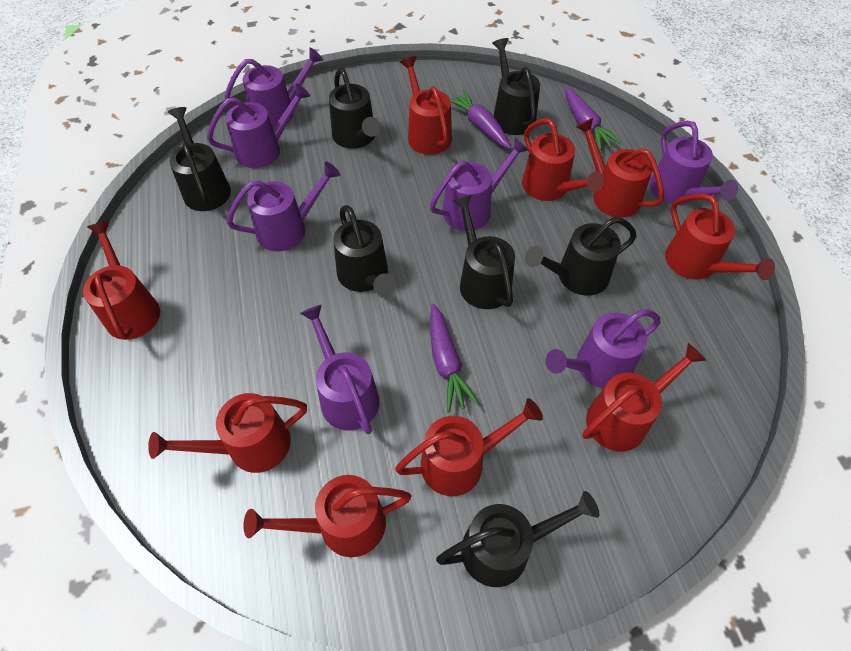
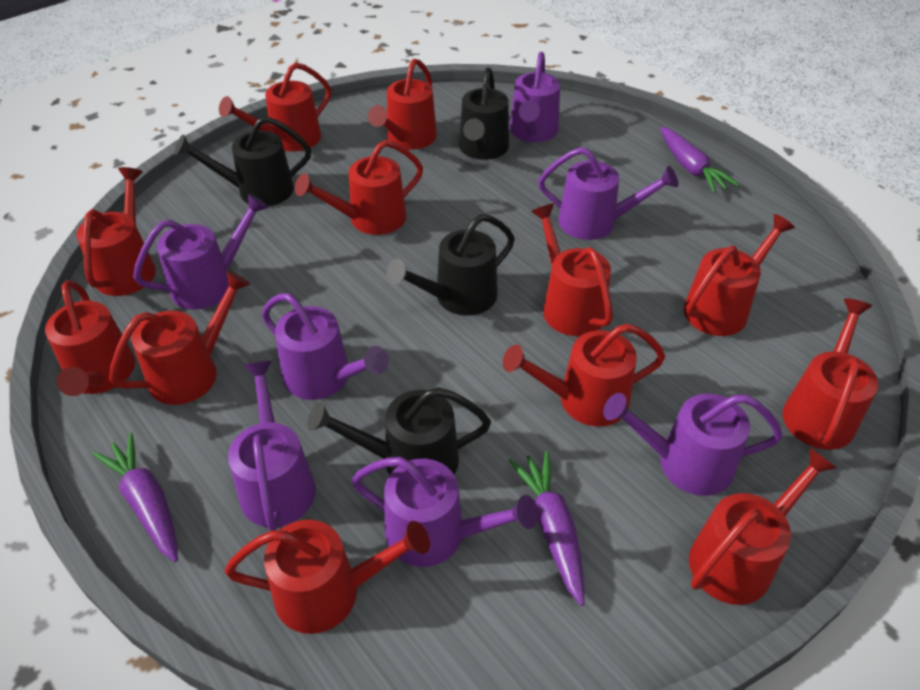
black watering can: 7 -> 4
red watering can: 9 -> 12

